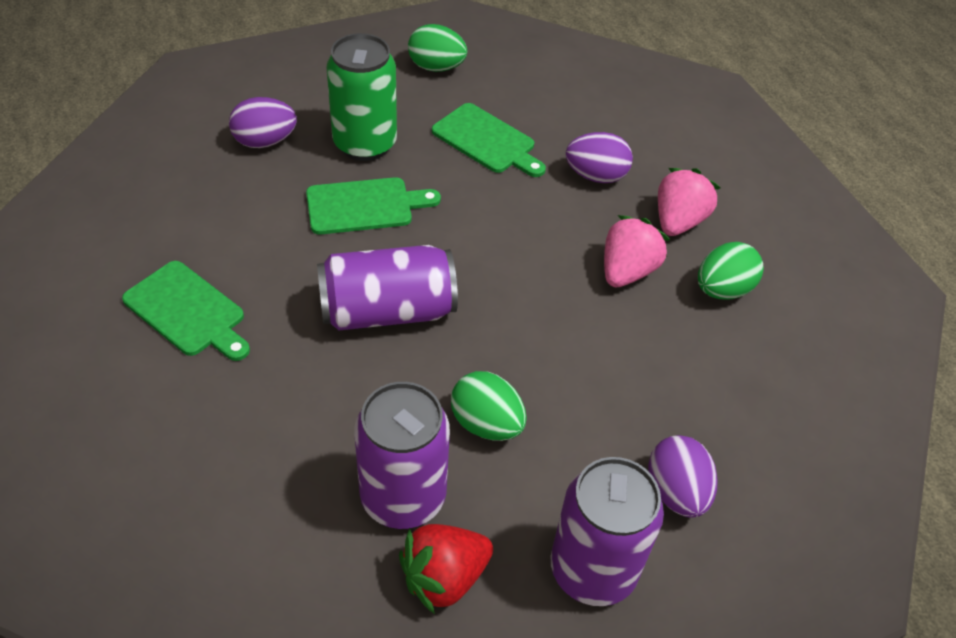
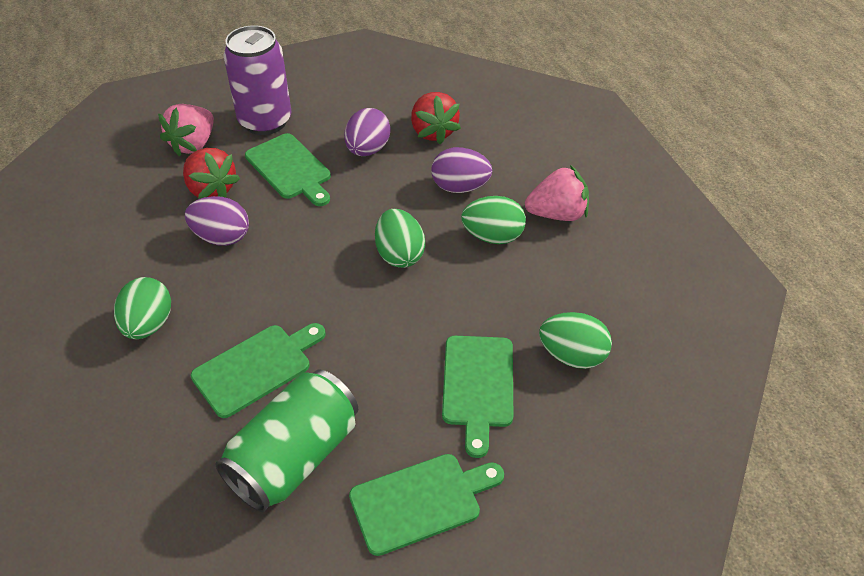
green cutting board: 3 -> 4
green egg: 3 -> 4
purple can: 3 -> 1
red strawberry: 1 -> 2

